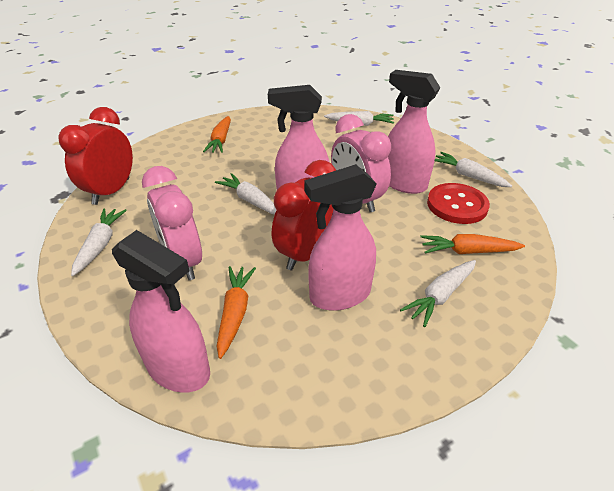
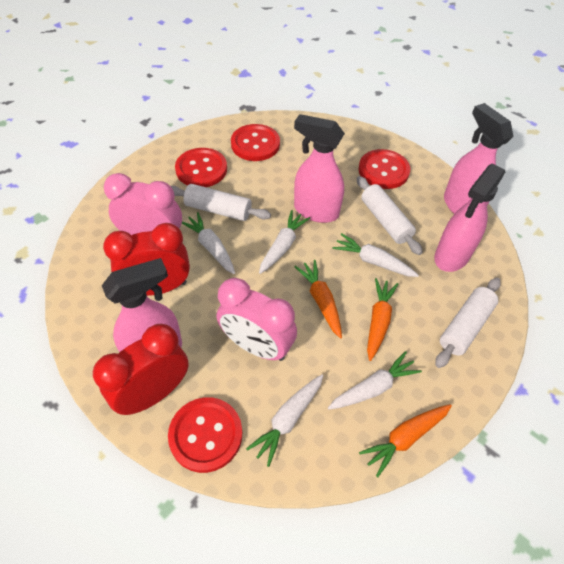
red button: 1 -> 4
white rolling pin: 0 -> 3

